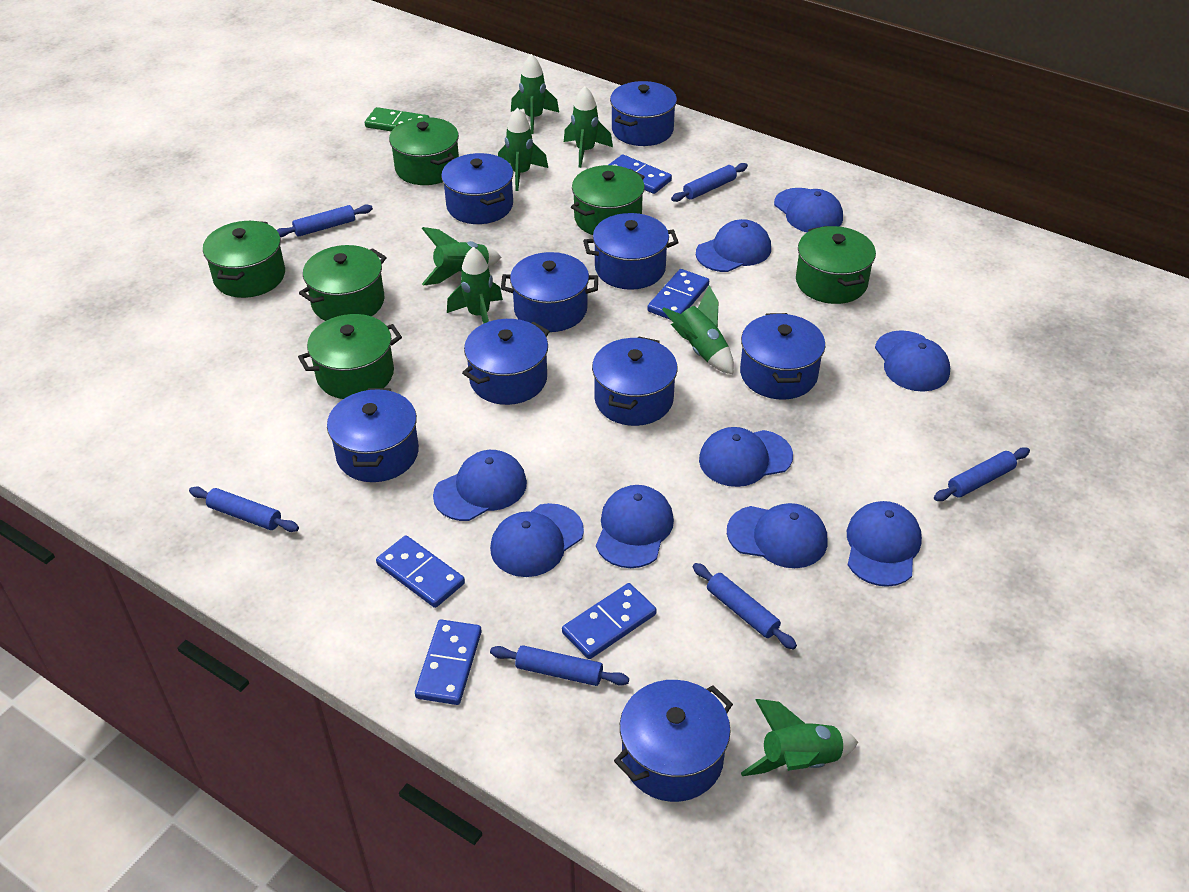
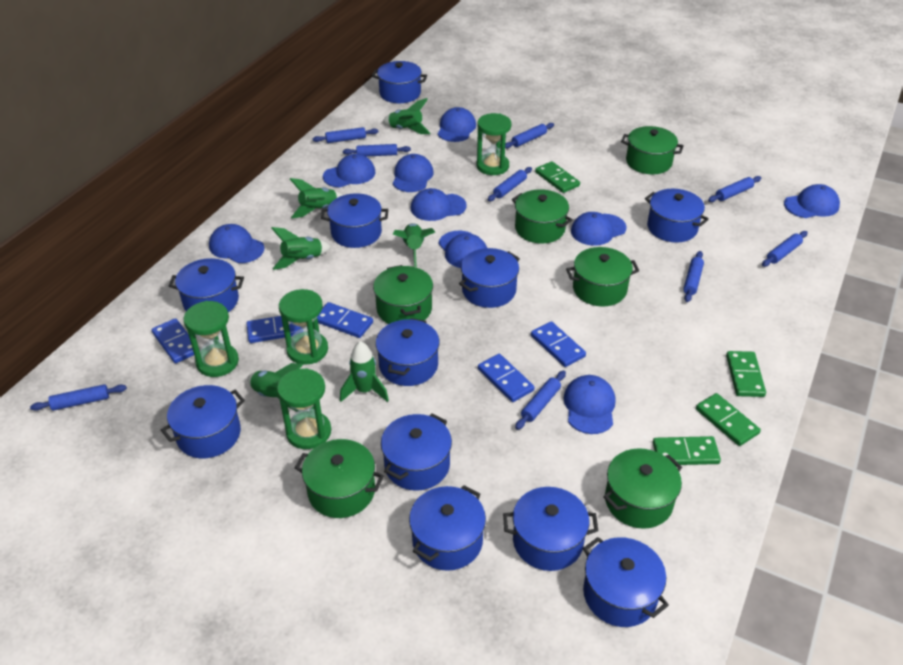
blue pot: 9 -> 11
blue rolling pin: 6 -> 9
green domino: 1 -> 4
green hourglass: 0 -> 4
green rocket: 7 -> 6

